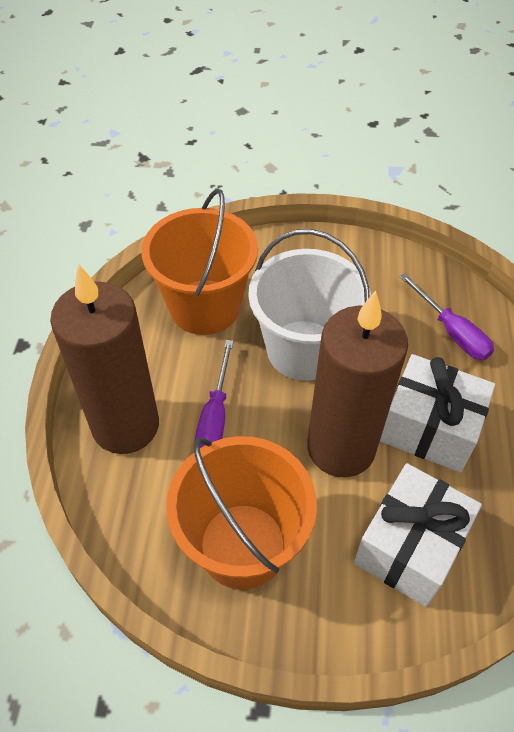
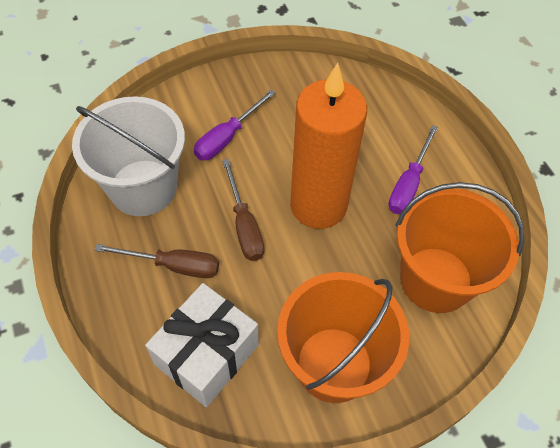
brown candle: 2 -> 0
brown screwdriver: 0 -> 2
orange candle: 0 -> 1
white gift: 2 -> 1

